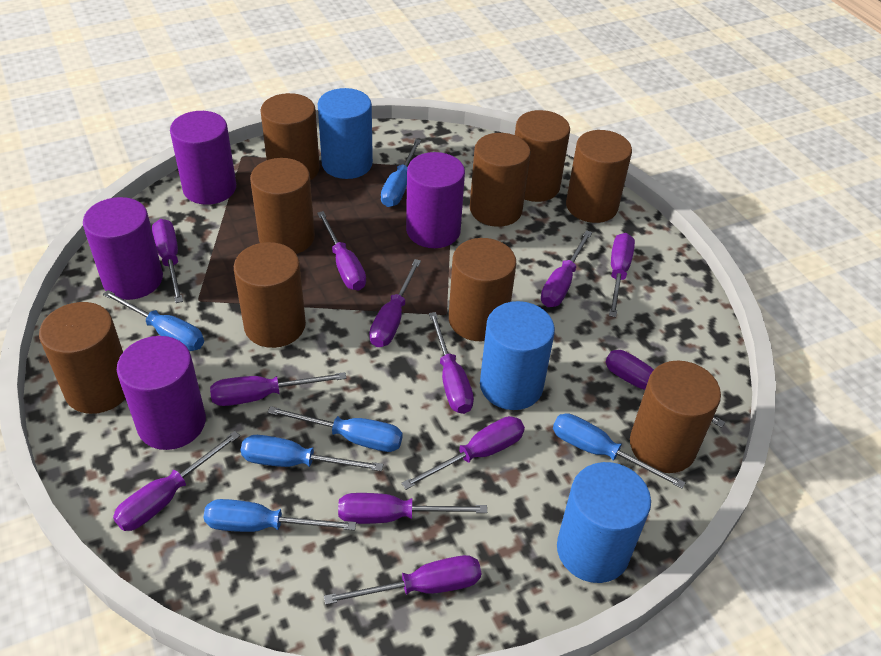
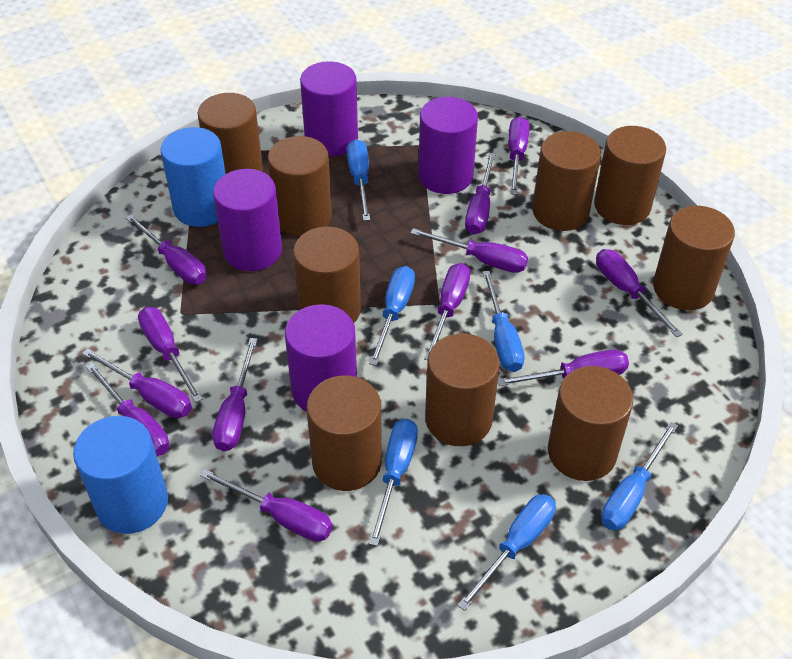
blue cylinder: 3 -> 2

